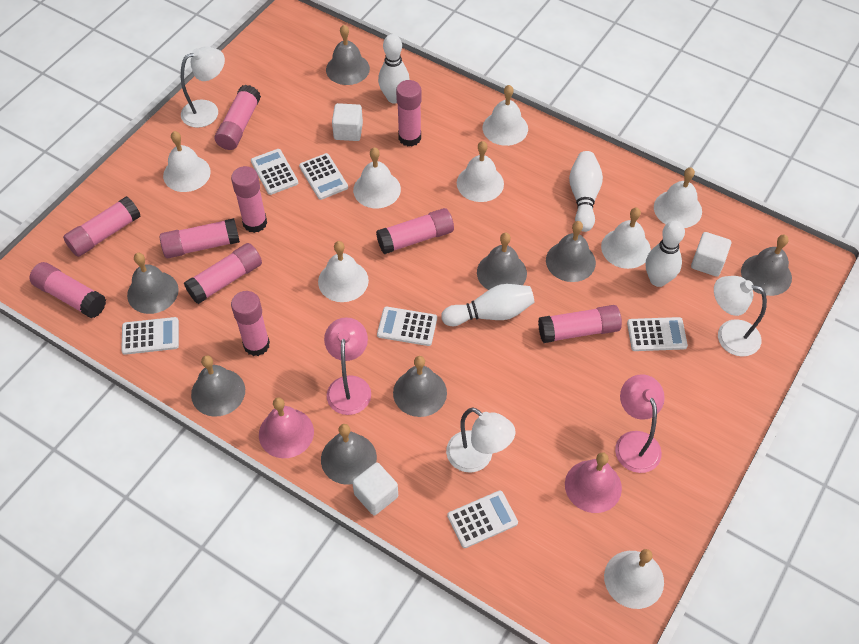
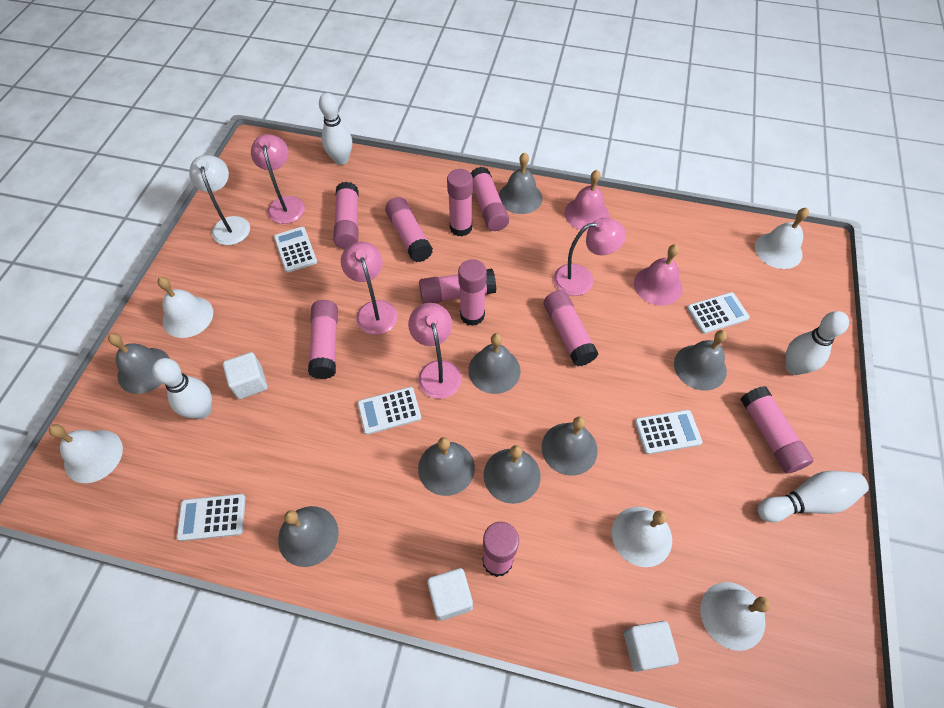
pink lamp: 2 -> 4
white bell: 8 -> 5
white calculator: 6 -> 5
white lamp: 3 -> 1

